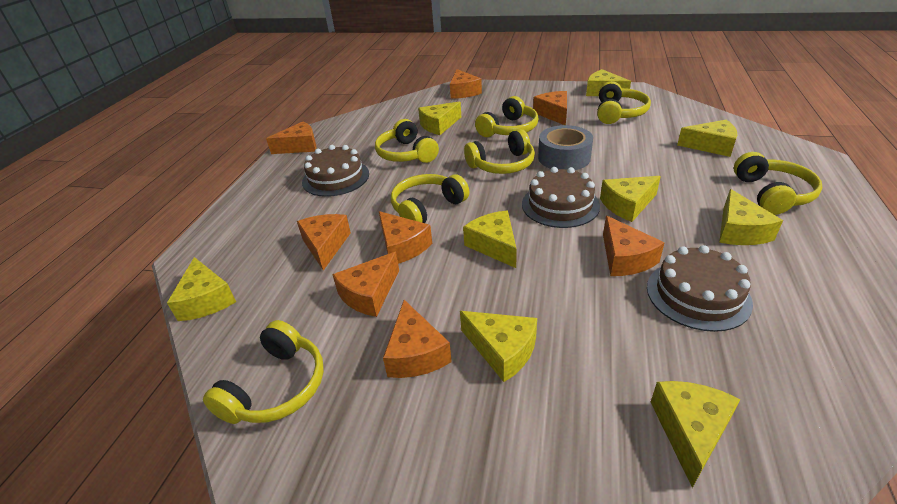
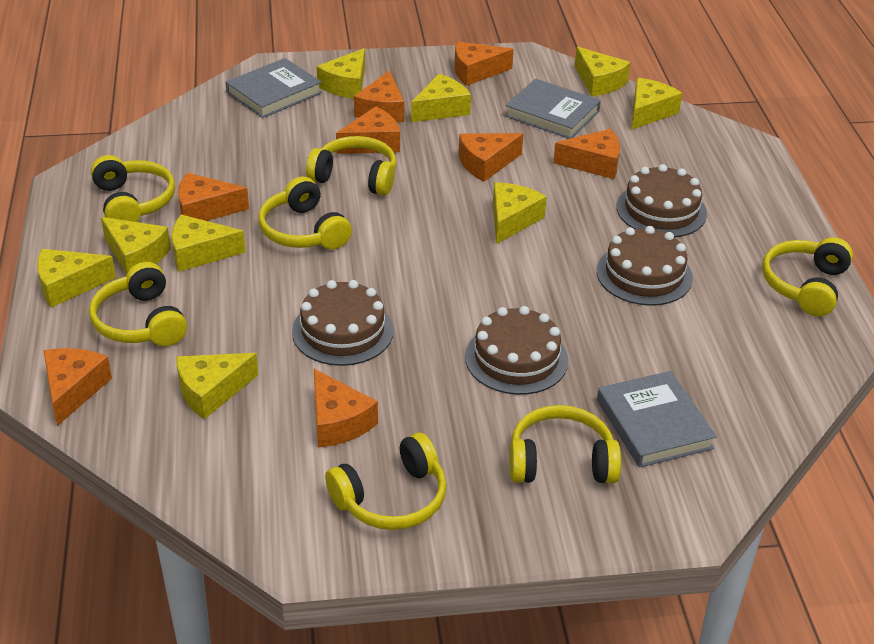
brown cake: 3 -> 4
grey book: 0 -> 3
grey tape: 1 -> 0

